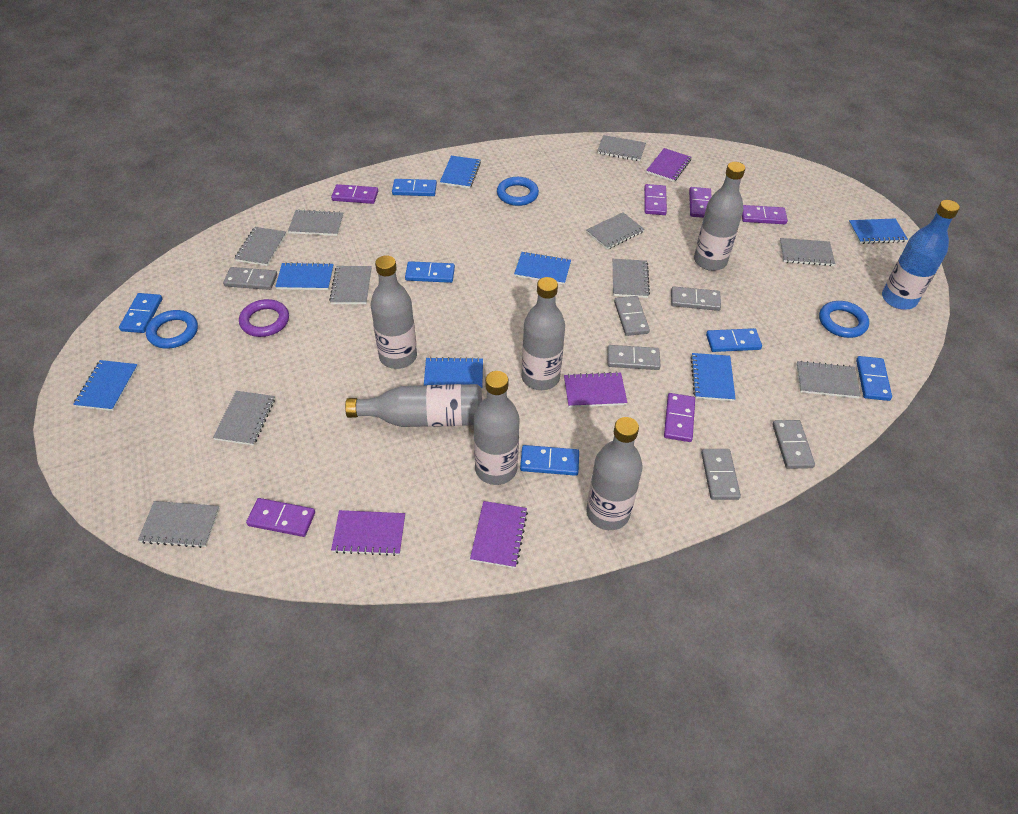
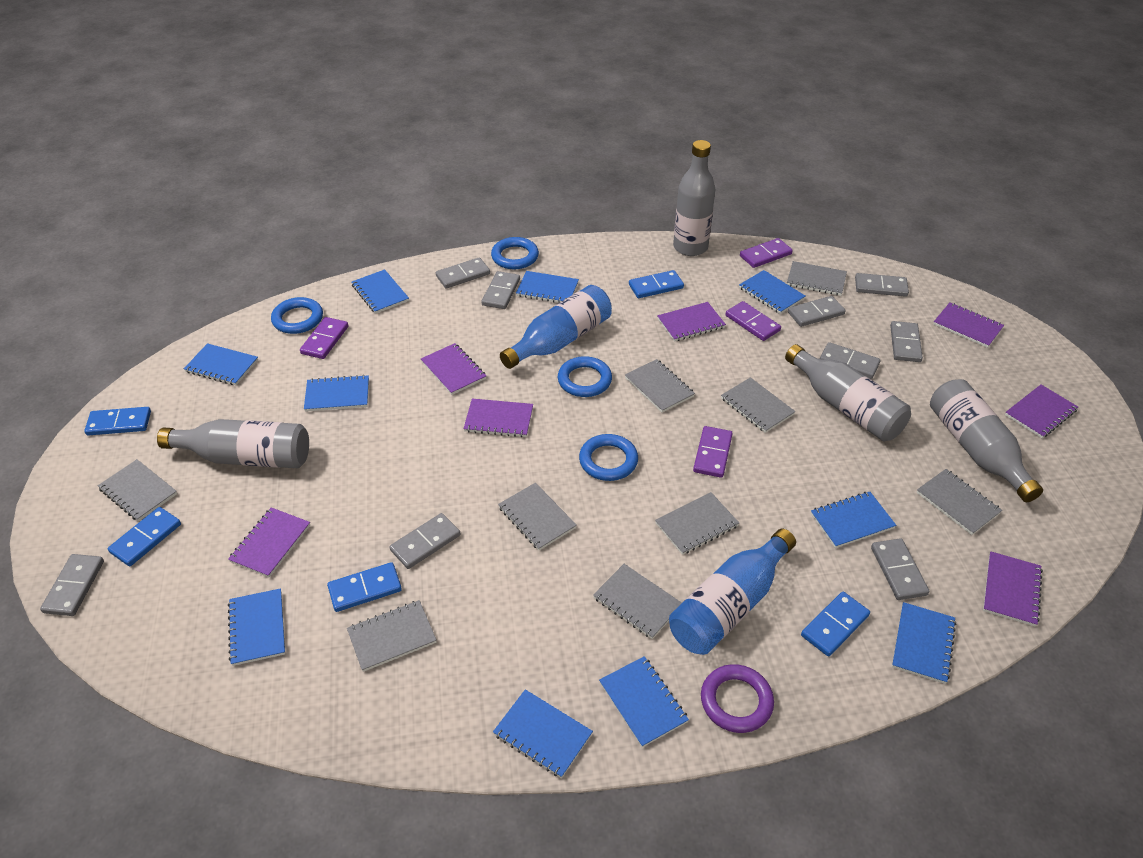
blue bottle: 1 -> 2
blue domino: 6 -> 5
blue notebook: 7 -> 10
blue ring: 3 -> 4
grey bottle: 6 -> 4
grey domino: 6 -> 9
grey notebook: 10 -> 9
purple domino: 6 -> 4
purple notebook: 4 -> 7

